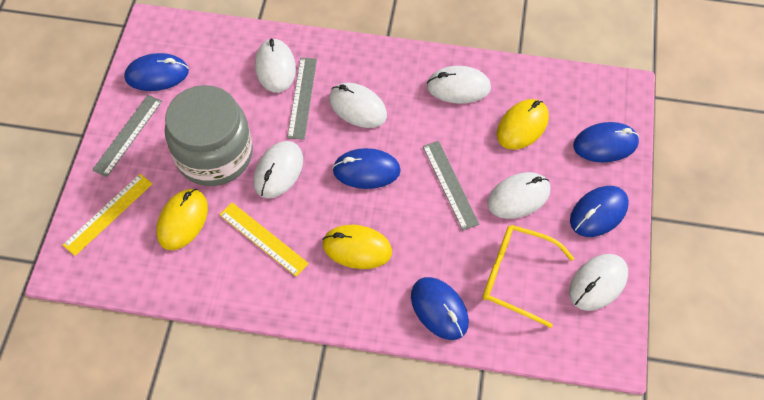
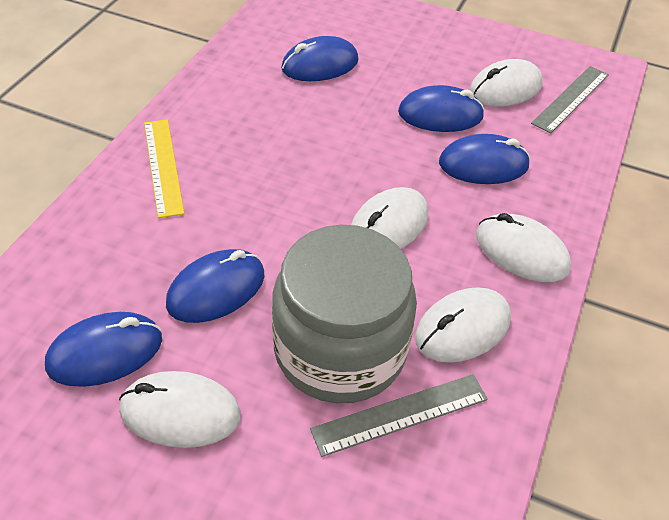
grey ruler: 3 -> 2
white mouse: 6 -> 5
yellow glasses: 1 -> 0
yellow mouse: 3 -> 0
yellow ruler: 2 -> 1

